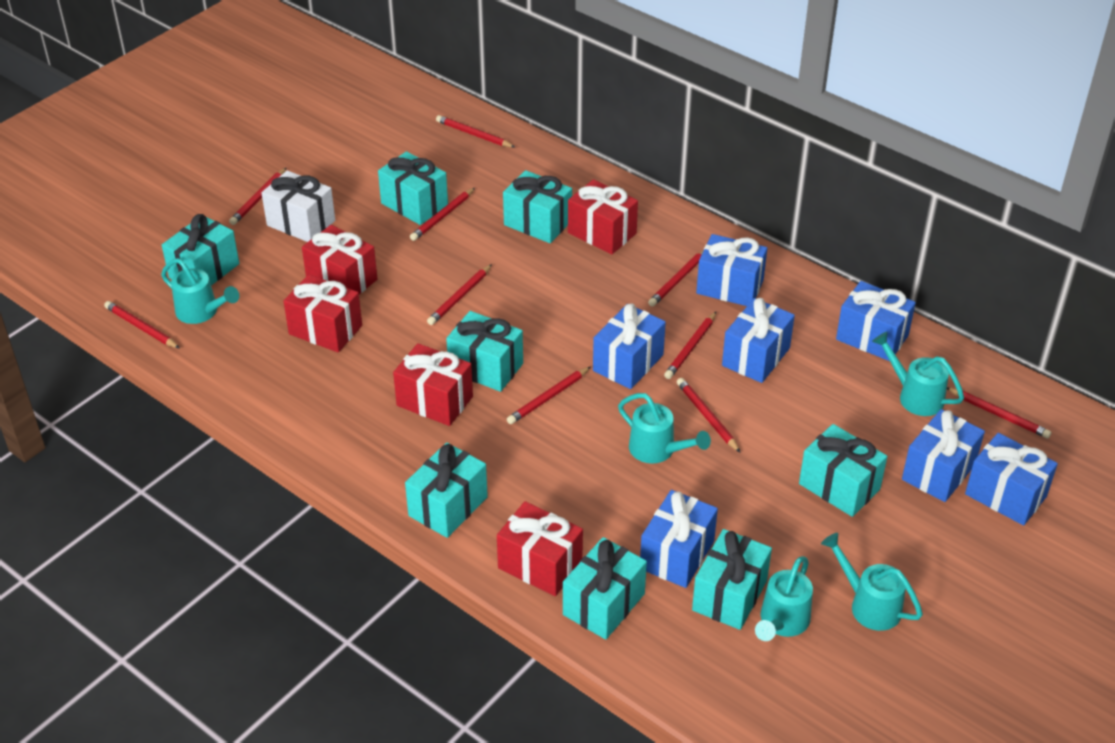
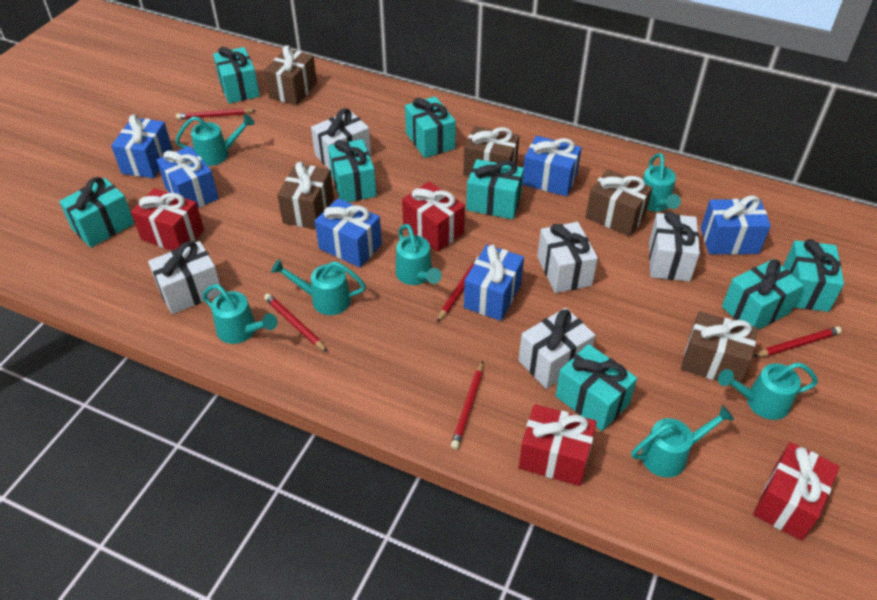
blue gift: 7 -> 6
brown gift: 0 -> 5
red gift: 5 -> 4
red pencil: 10 -> 5
turquoise watering can: 5 -> 7
white gift: 1 -> 5

